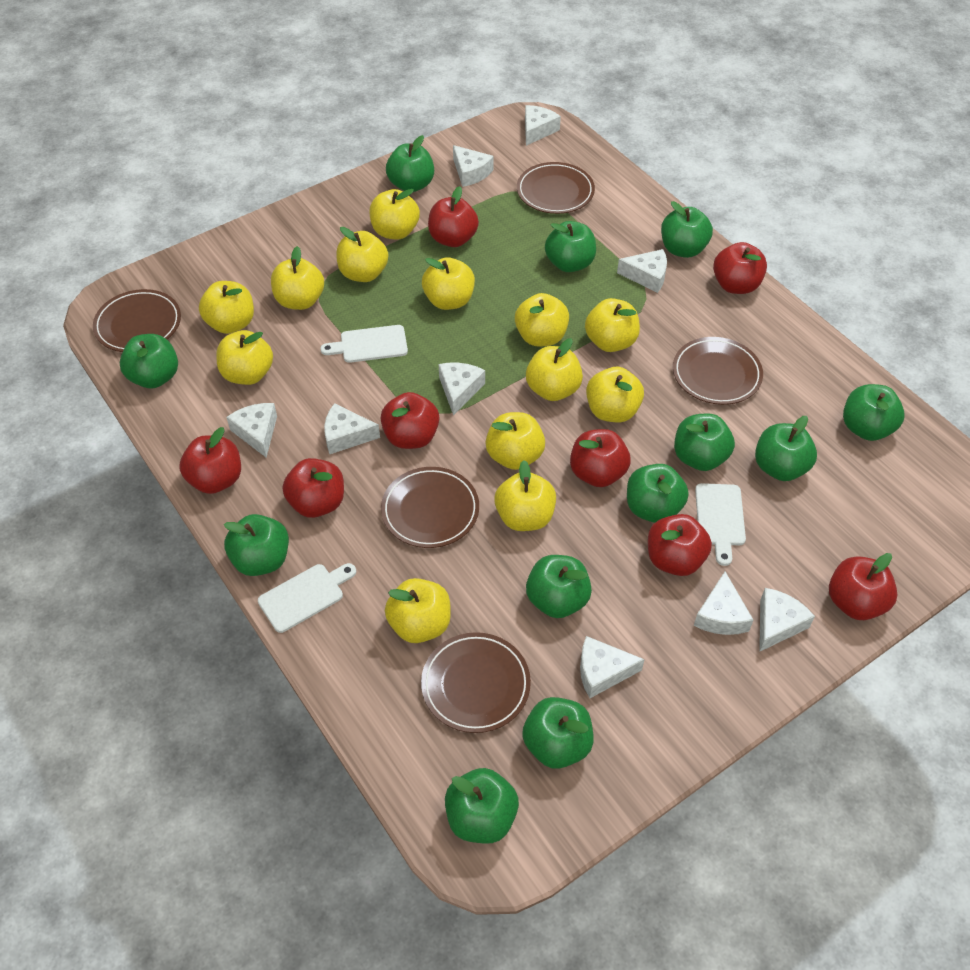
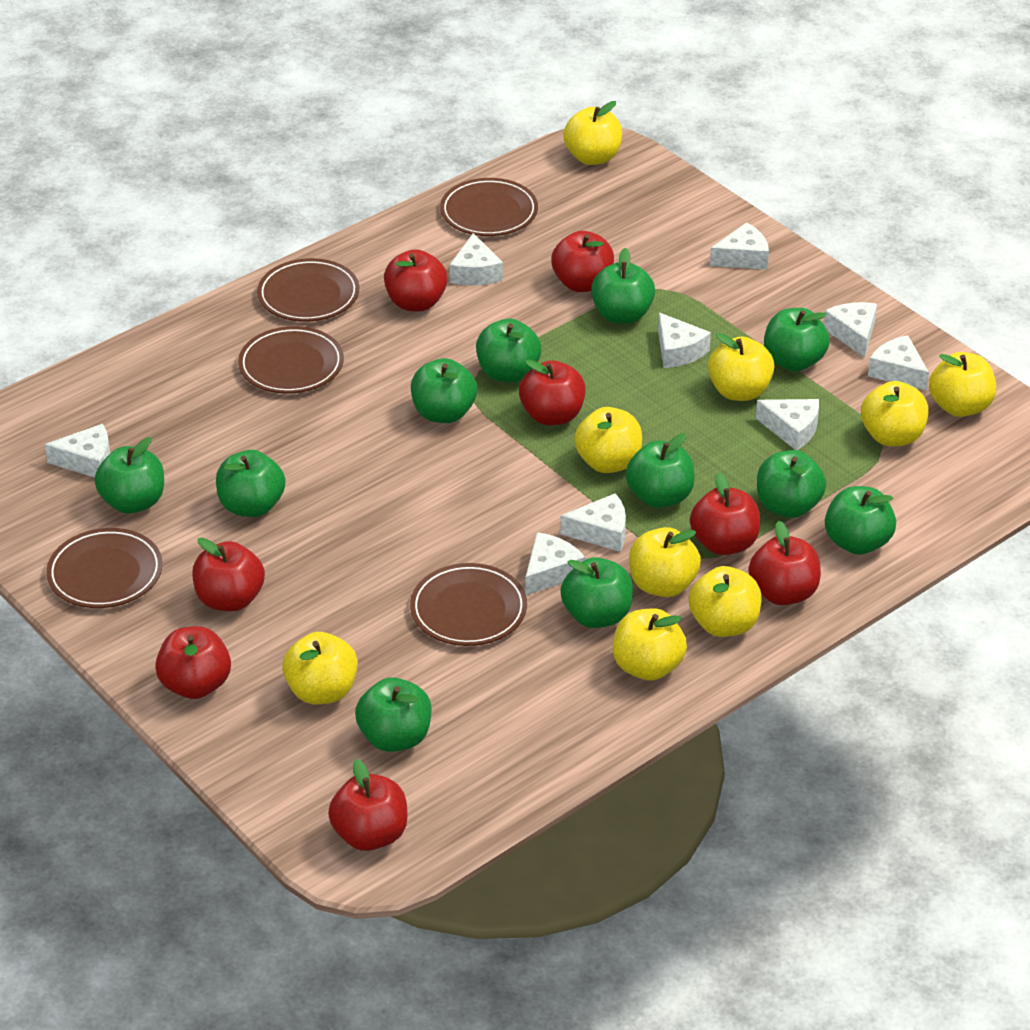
green apple: 12 -> 11
white cutting board: 3 -> 0
yellow apple: 13 -> 9

